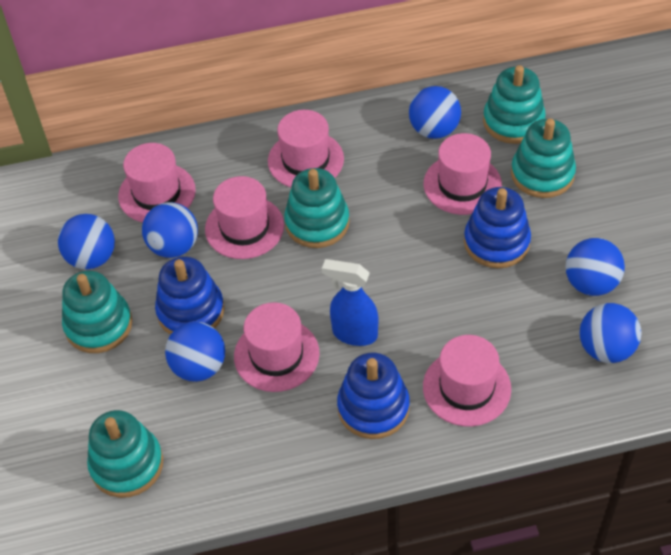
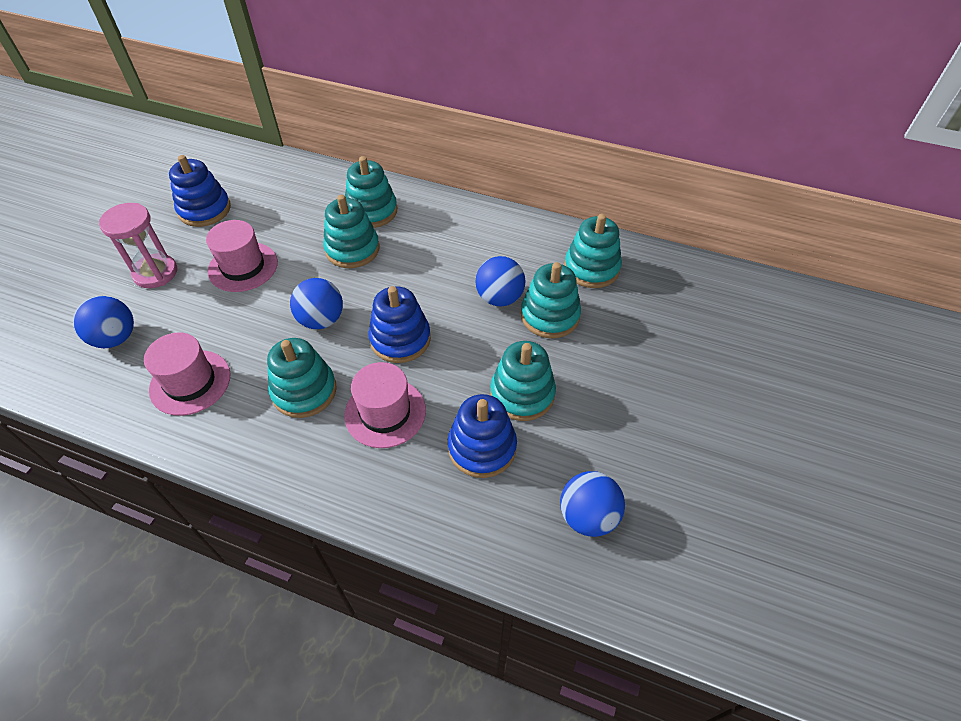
blue ball: 6 -> 4
blue spray bottle: 1 -> 0
pink hat: 6 -> 3
pink hourglass: 0 -> 1
turquoise stacking toy: 5 -> 6

